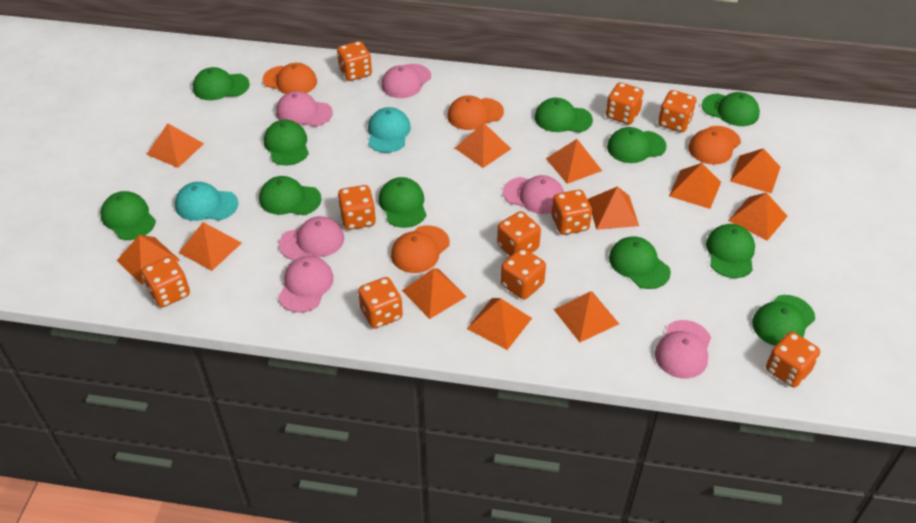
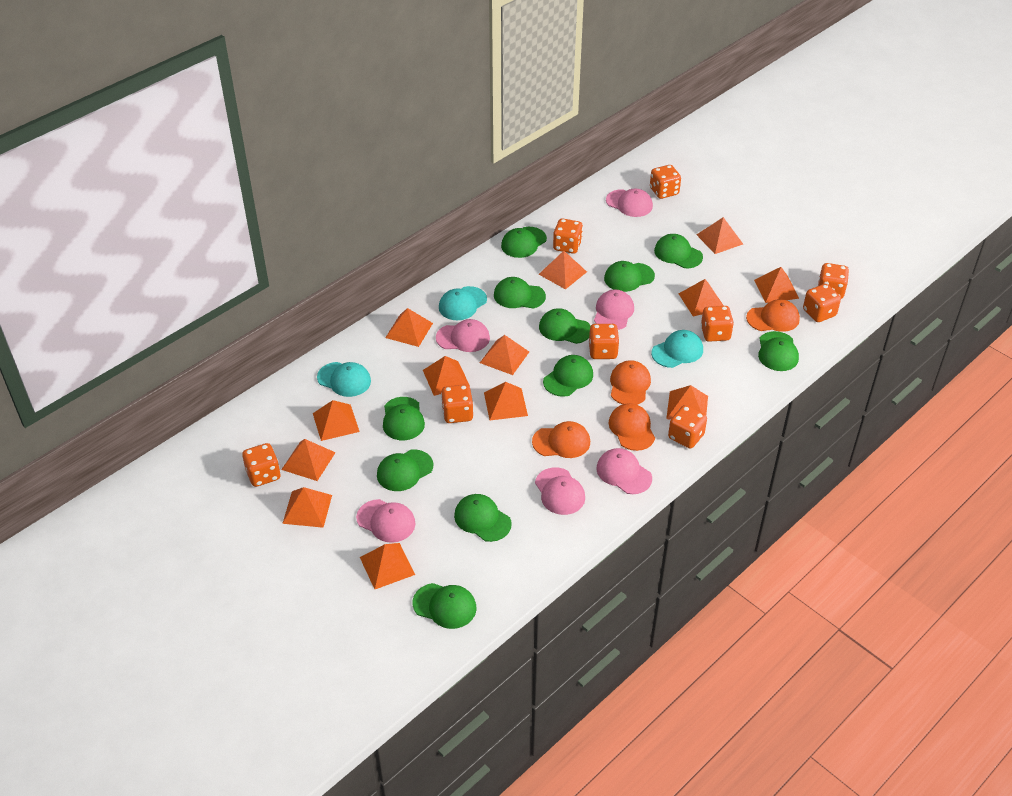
orange dice: 10 -> 9
orange pyramid: 12 -> 13
turquoise cap: 2 -> 3

